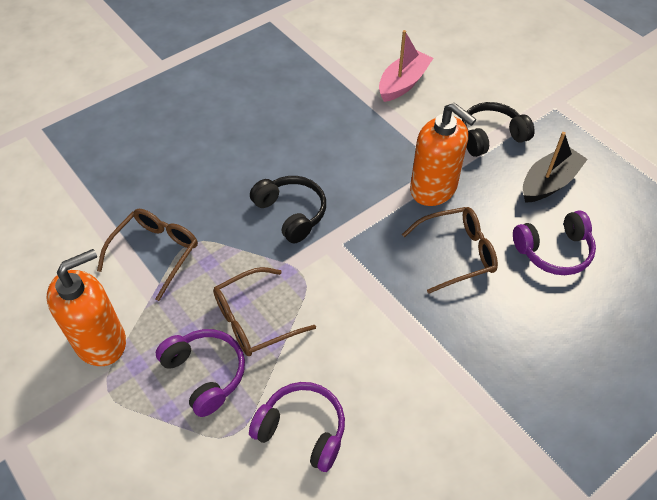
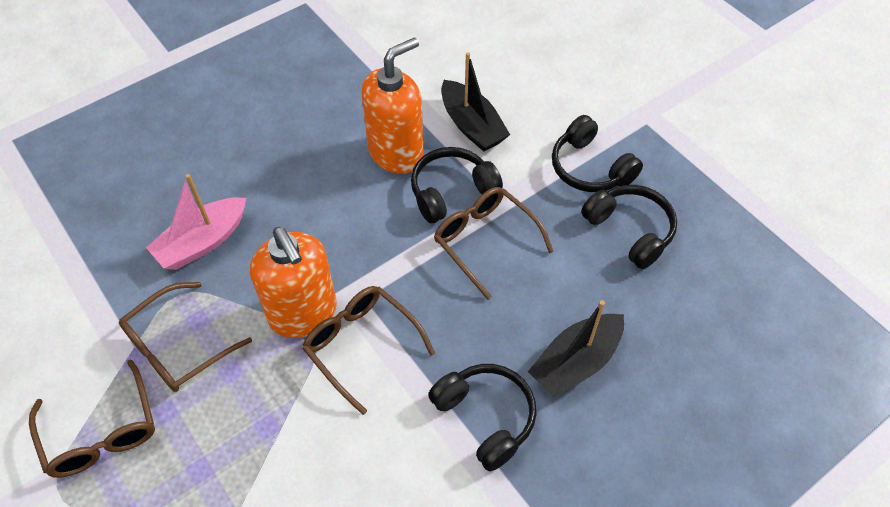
black boat: 1 -> 2
black headphones: 2 -> 4
brown glasses: 3 -> 4
purple headphones: 3 -> 0

